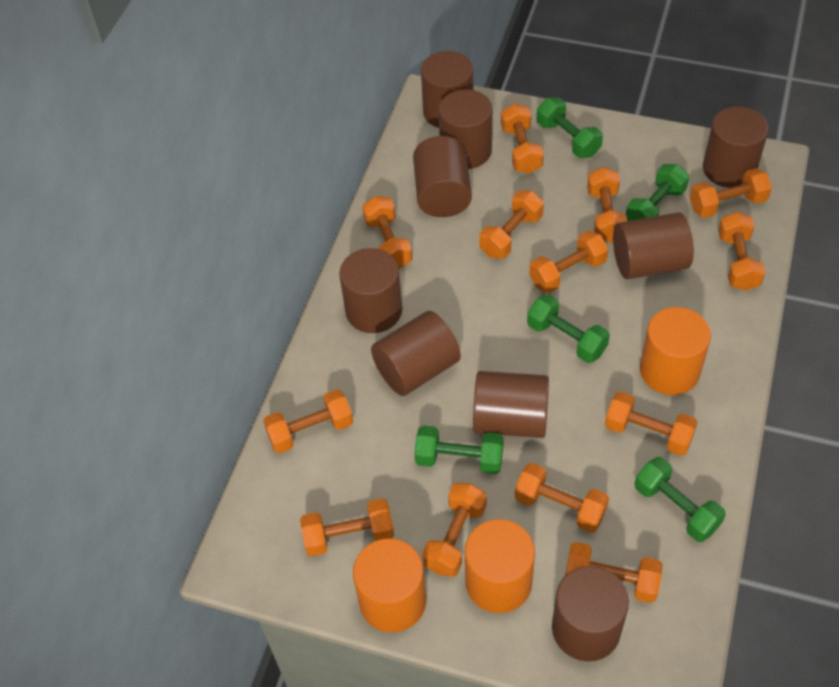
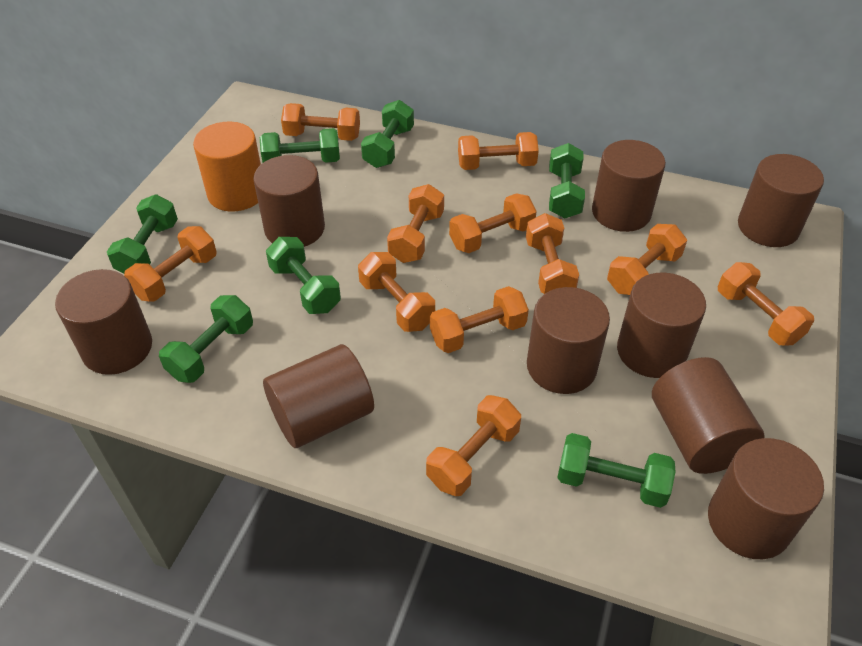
green dumbbell: 5 -> 7
orange cylinder: 3 -> 1
orange dumbbell: 13 -> 11

